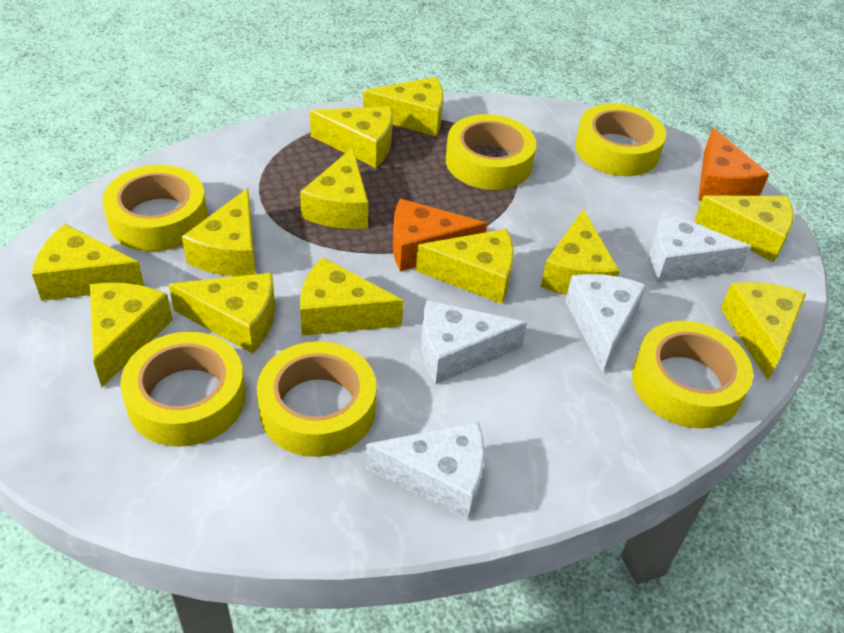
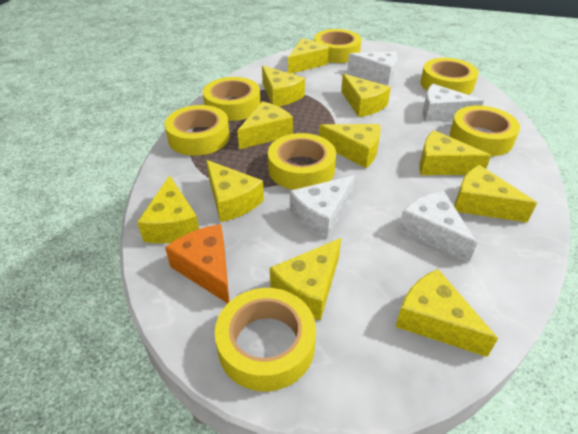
orange cheese: 2 -> 1
yellow cheese: 12 -> 11
yellow tape: 6 -> 7

